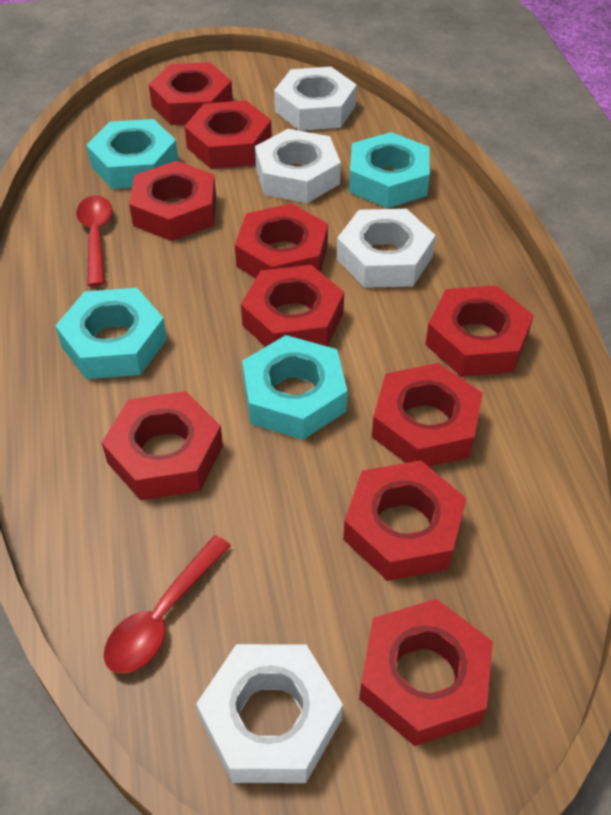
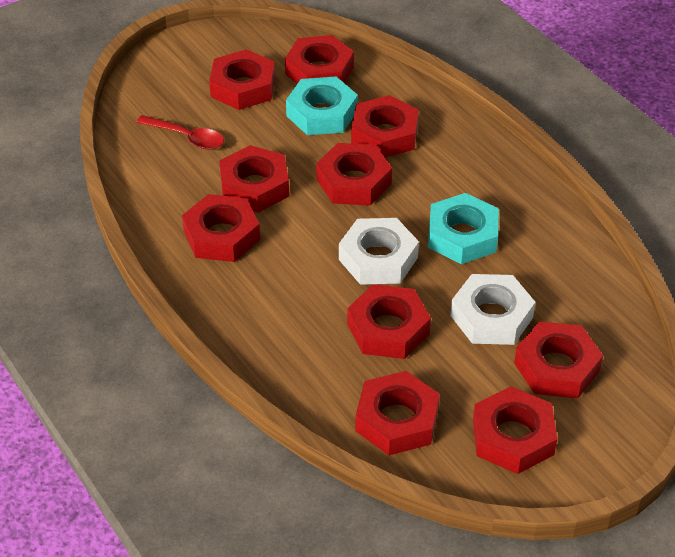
red spoon: 2 -> 1
turquoise nut: 4 -> 2
white nut: 4 -> 2

